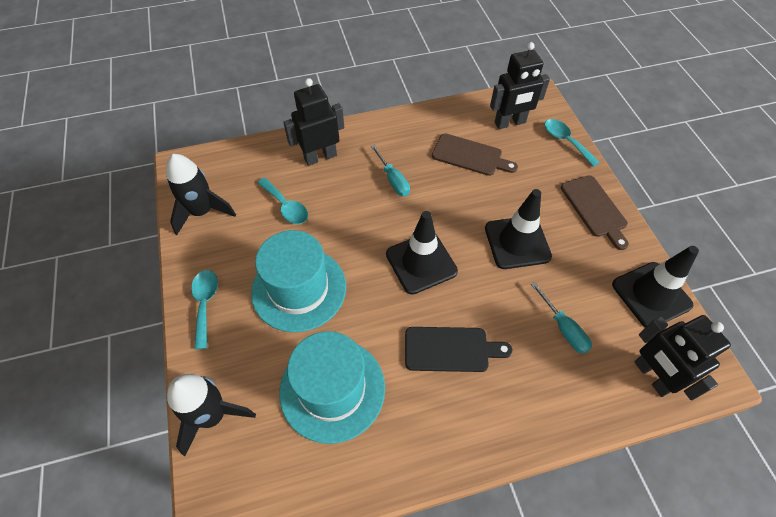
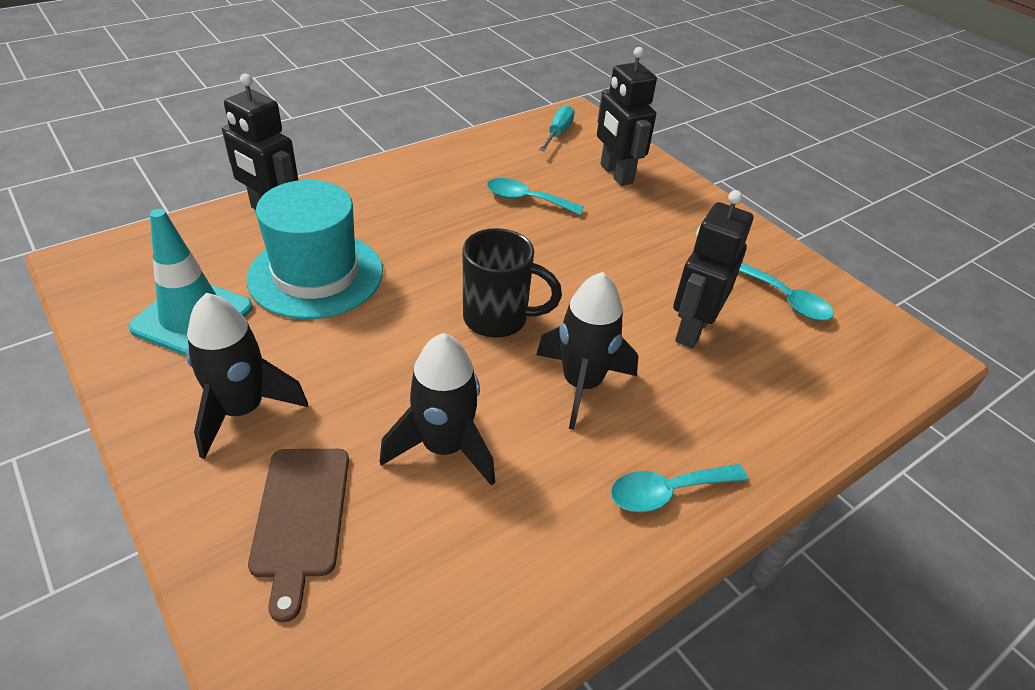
black cutting board: 1 -> 0
black mug: 0 -> 1
black rocket: 2 -> 3
black traffic cone: 3 -> 0
brown cutting board: 2 -> 1
turquoise hat: 2 -> 1
turquoise screwdriver: 2 -> 1
turquoise traffic cone: 0 -> 1

